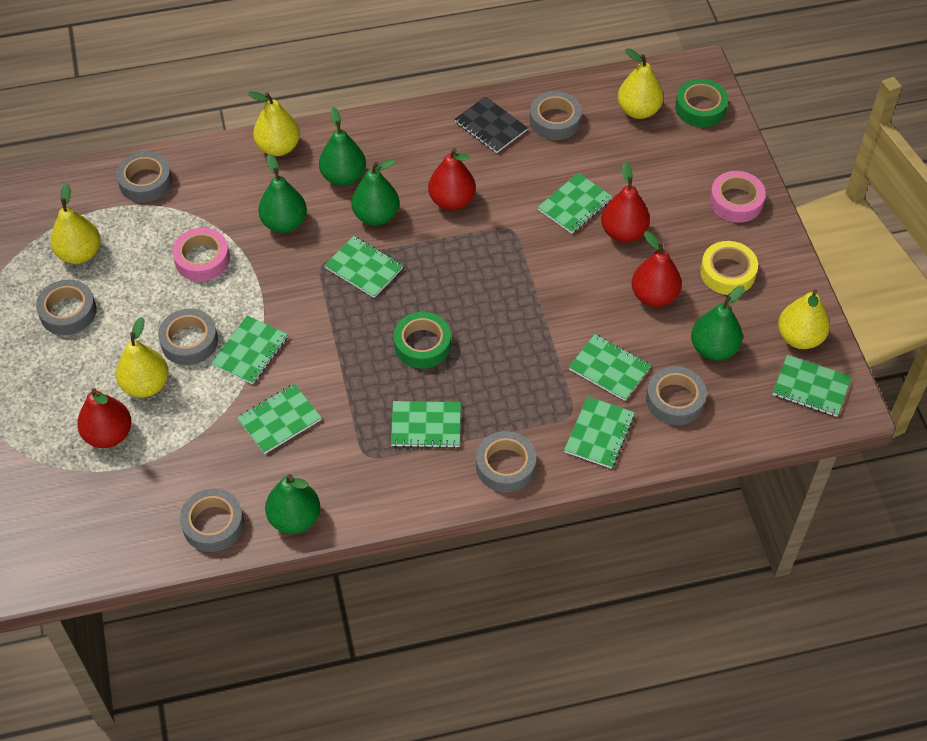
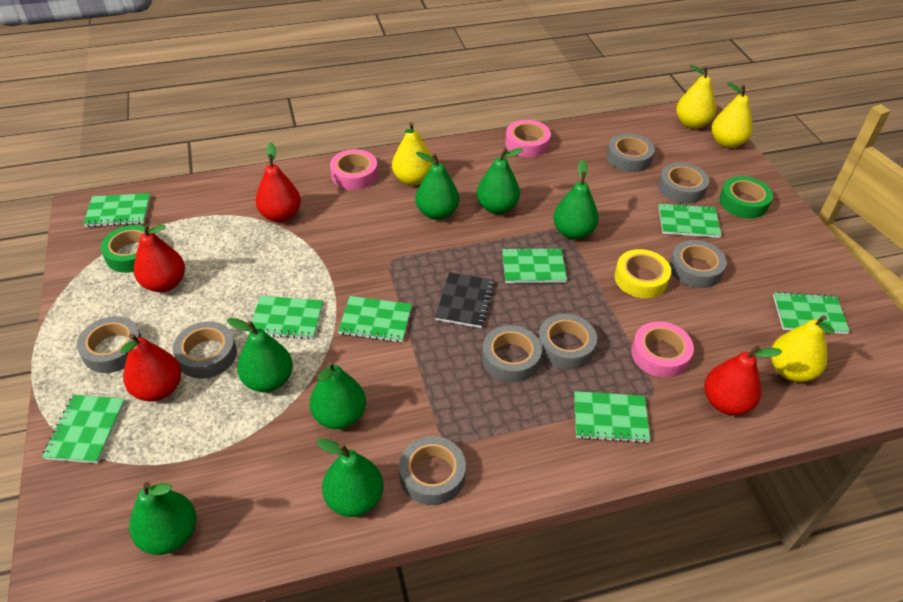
green pear: 5 -> 7
grey tape: 7 -> 8
pink tape: 2 -> 3
yellow pear: 5 -> 4

